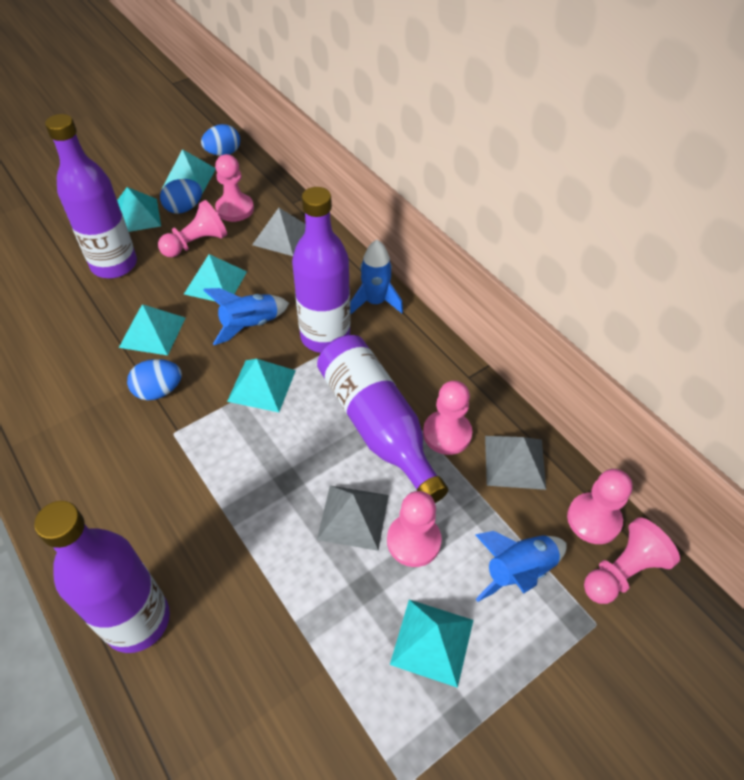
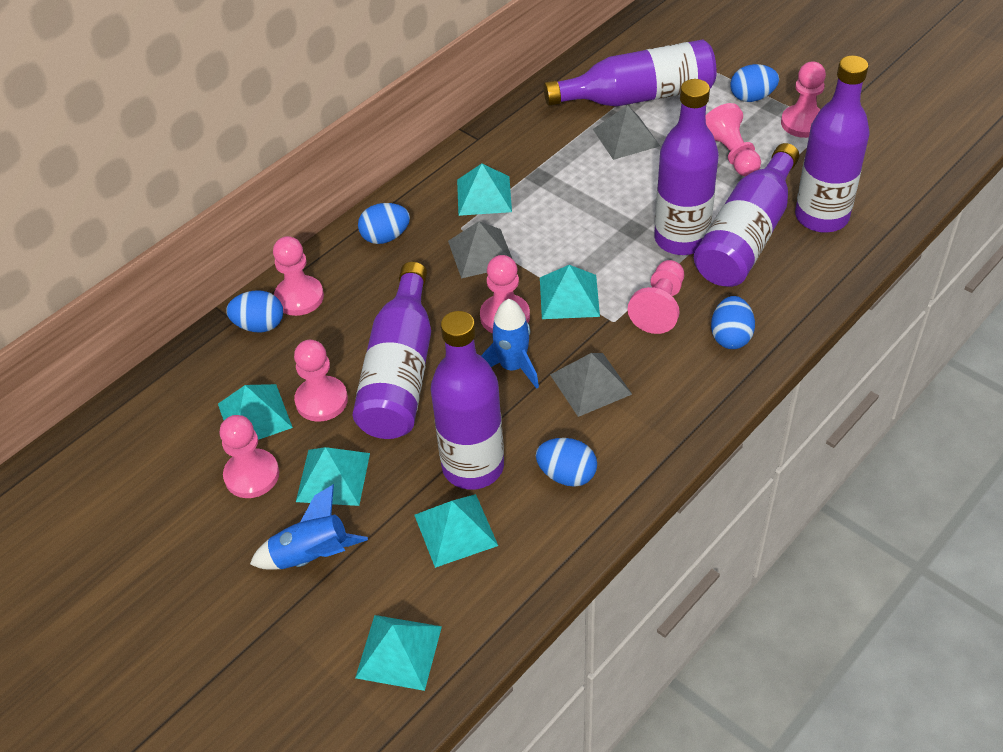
blue egg: 3 -> 5
blue rocket: 3 -> 2
pink pawn: 6 -> 7
purple bottle: 4 -> 6

